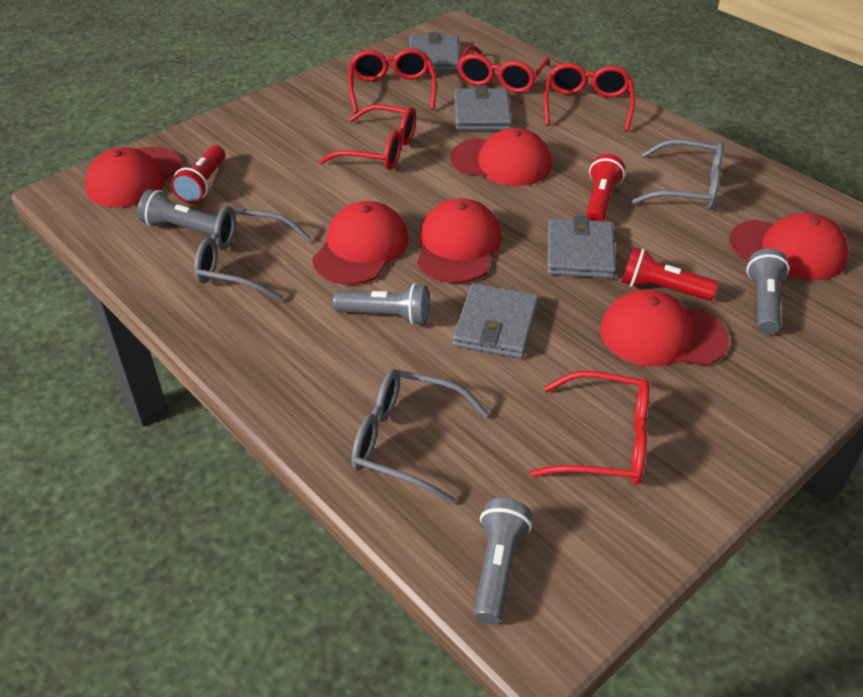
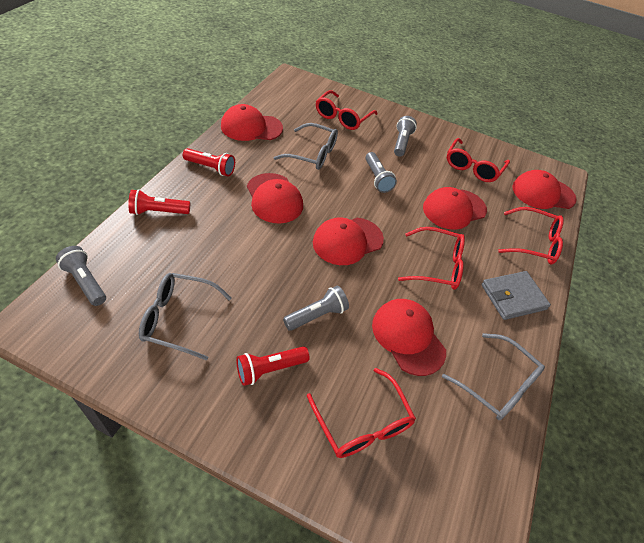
grey wallet: 4 -> 1

